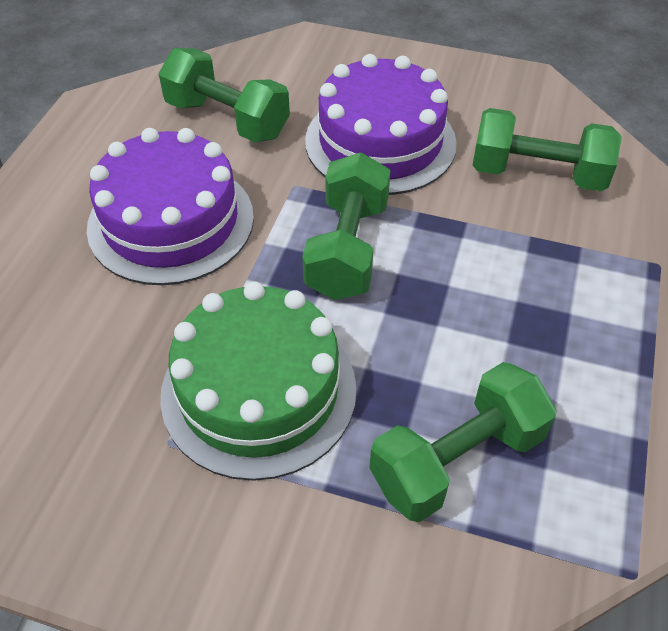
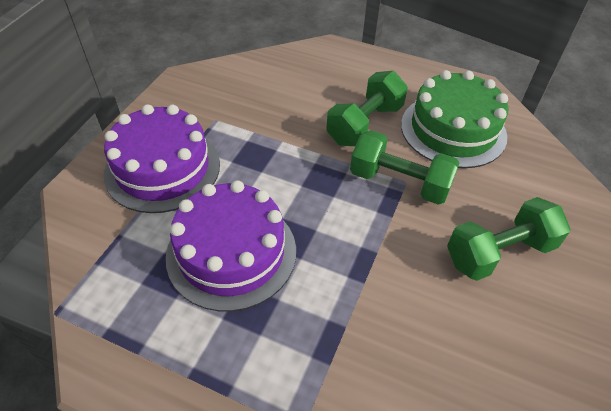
green dumbbell: 4 -> 3

